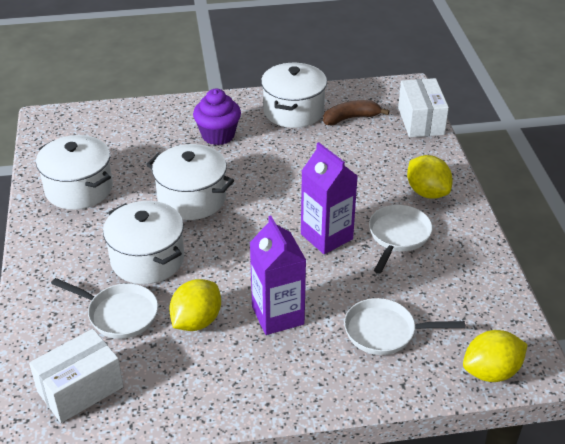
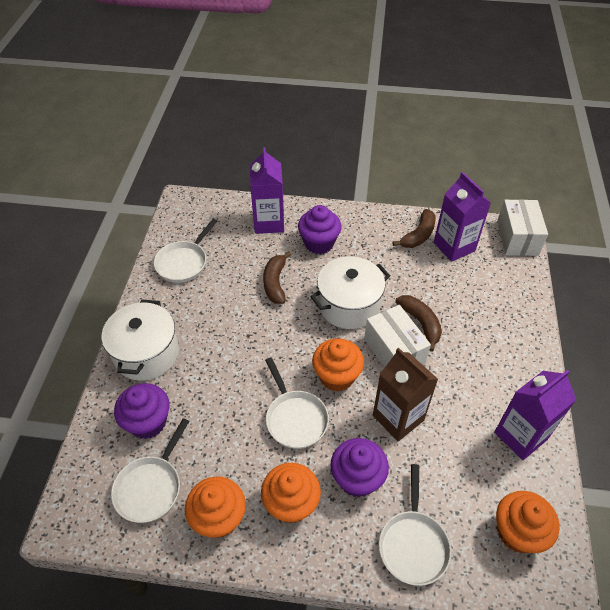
brown banana: 1 -> 3
brown carton: 0 -> 1
orange cupcake: 0 -> 4
purple carton: 2 -> 3
purple cupcake: 1 -> 3
white pan: 3 -> 4
white pot: 4 -> 2
yellow lemon: 3 -> 0

